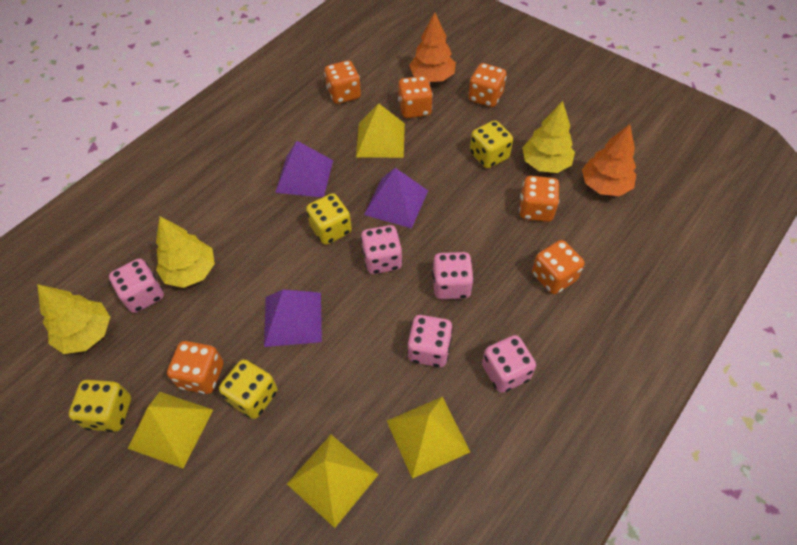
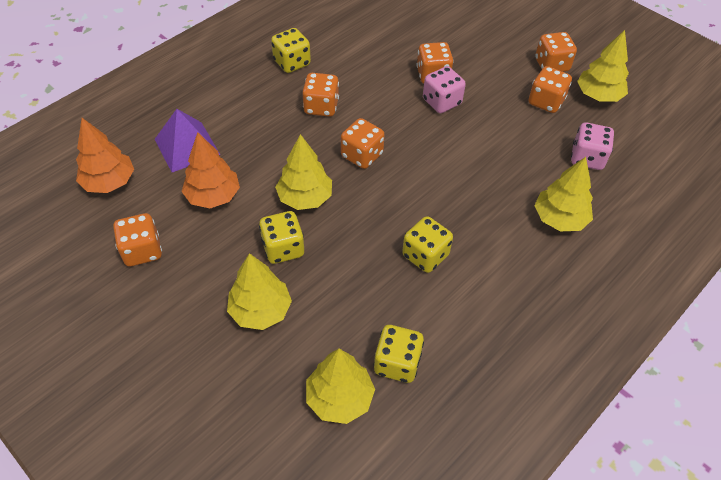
pink dice: 5 -> 2
purple pyramid: 3 -> 1
yellow pyramid: 4 -> 0
yellow tree: 3 -> 5

